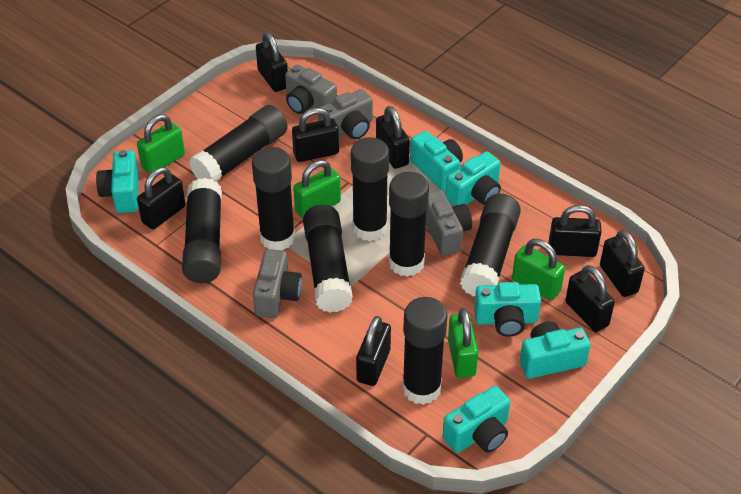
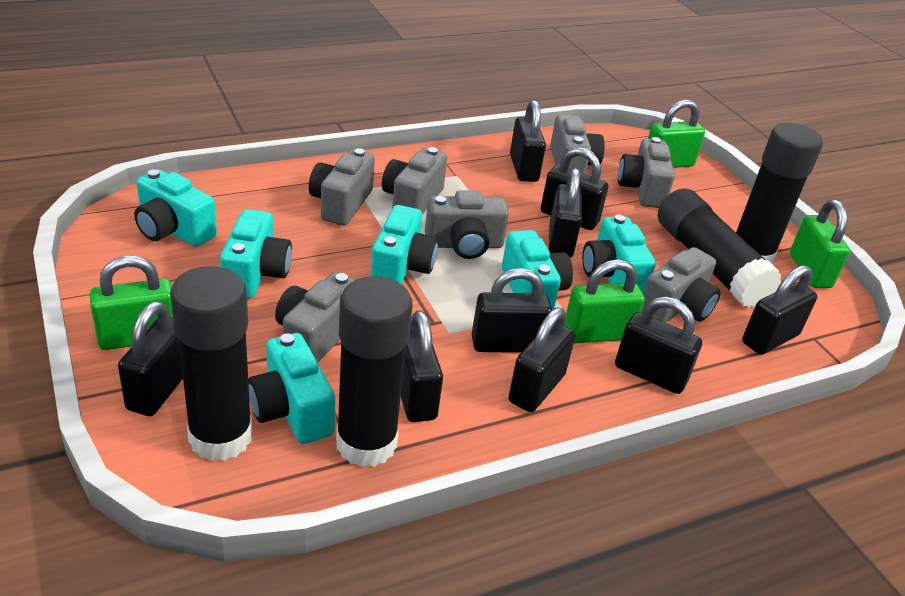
black glue stick: 8 -> 4
black padlock: 8 -> 9
grey camera: 4 -> 7

